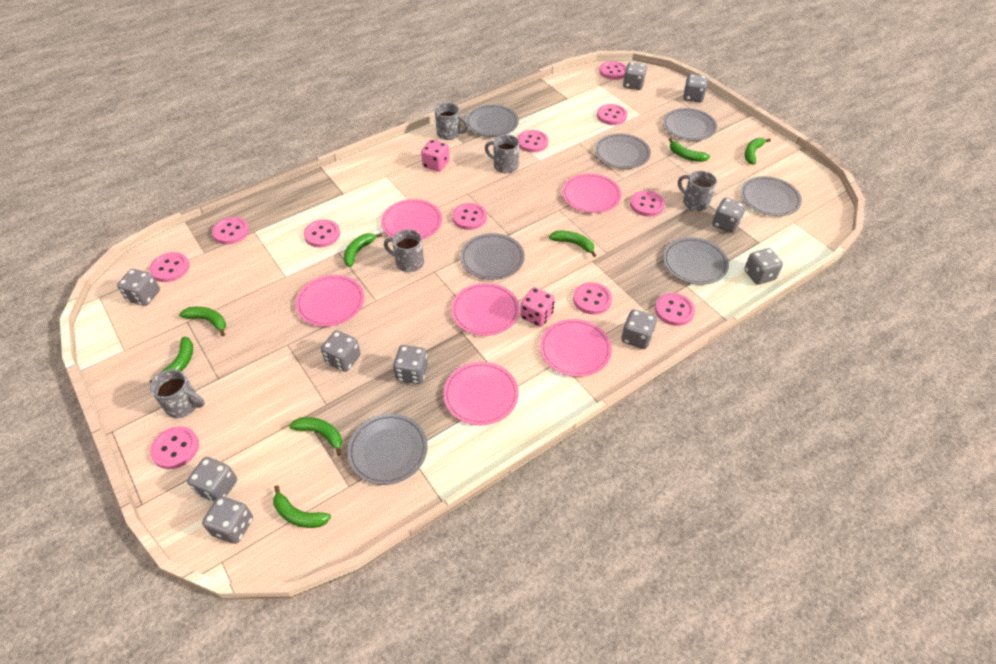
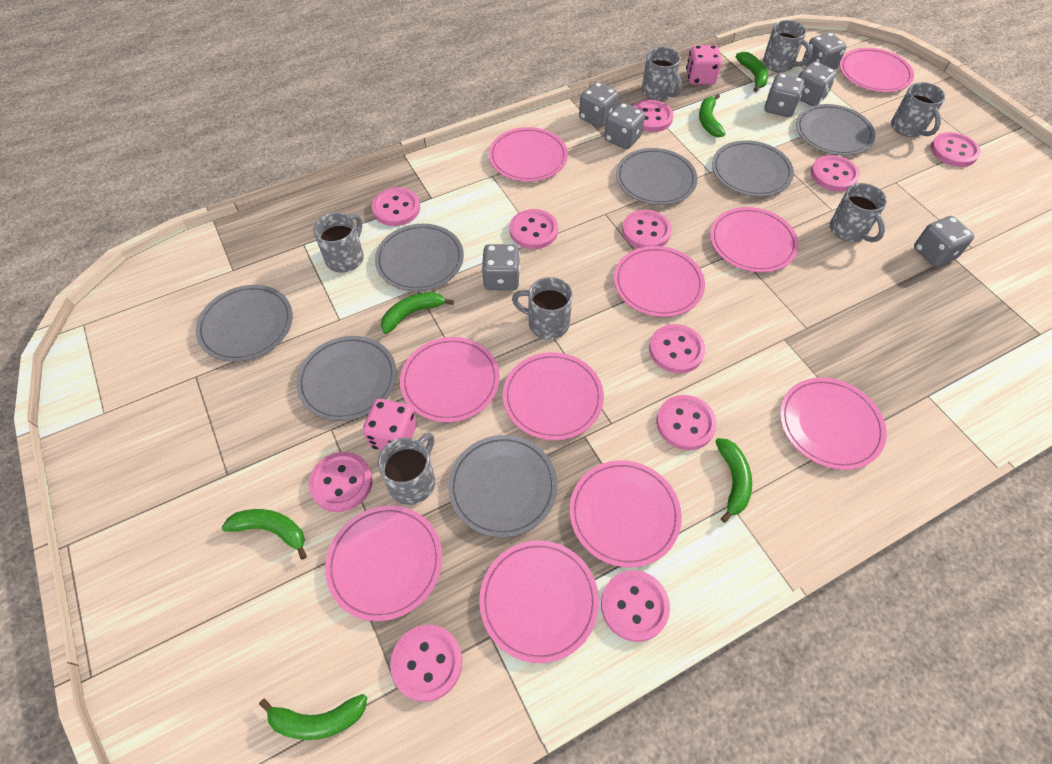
green banana: 8 -> 6
grey dice: 10 -> 7
grey mug: 5 -> 7
pink plate: 6 -> 10

